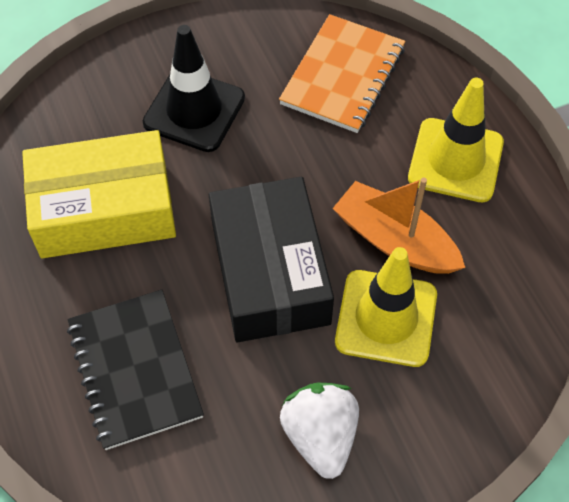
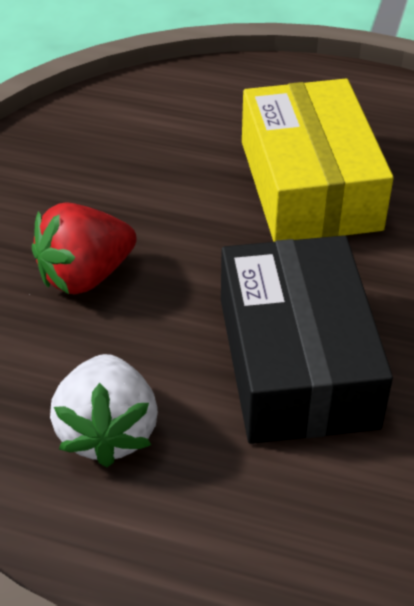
black notebook: 1 -> 0
black traffic cone: 1 -> 0
orange boat: 1 -> 0
orange notebook: 1 -> 0
red strawberry: 0 -> 1
yellow traffic cone: 2 -> 0

